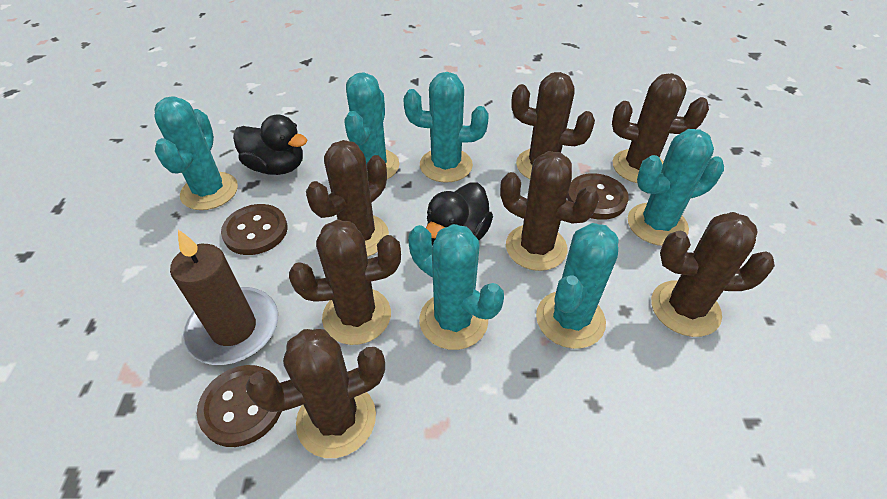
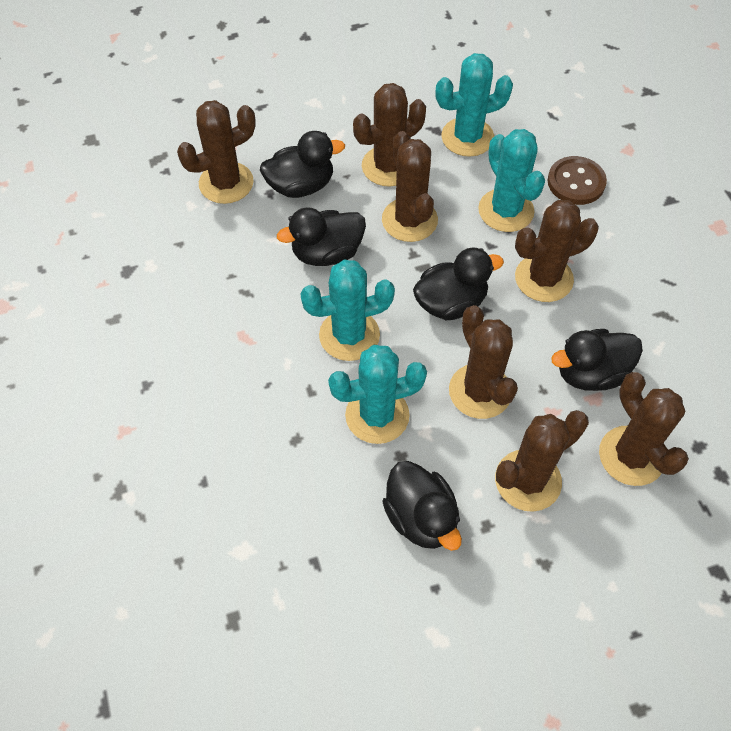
black duck: 2 -> 5
brown button: 3 -> 1
brown candle: 1 -> 0
turquoise cactus: 6 -> 4

